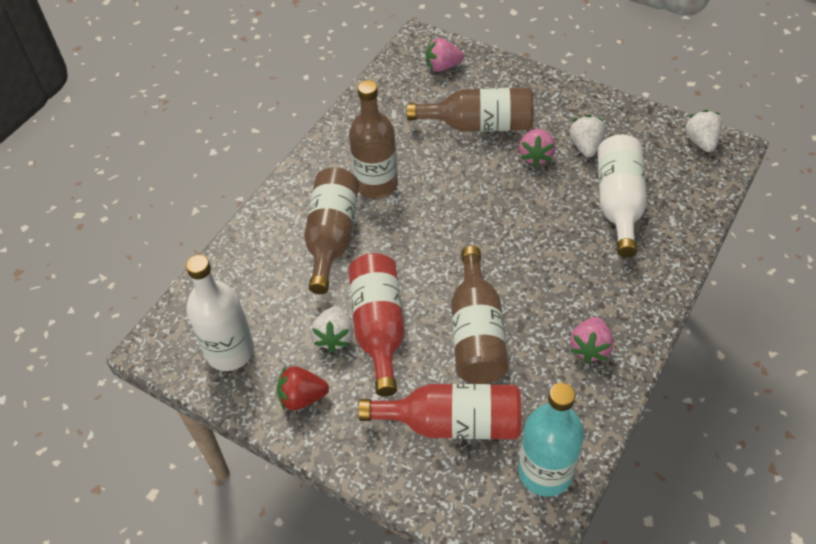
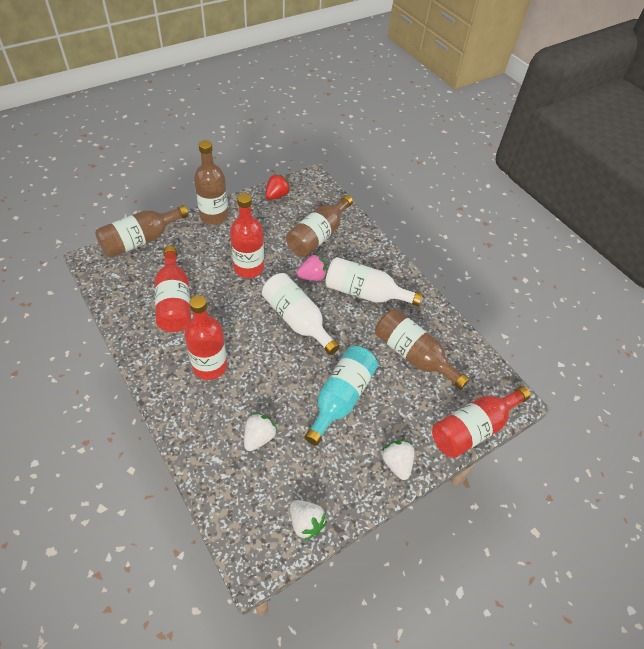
pink strawberry: 3 -> 1
red bottle: 2 -> 4

